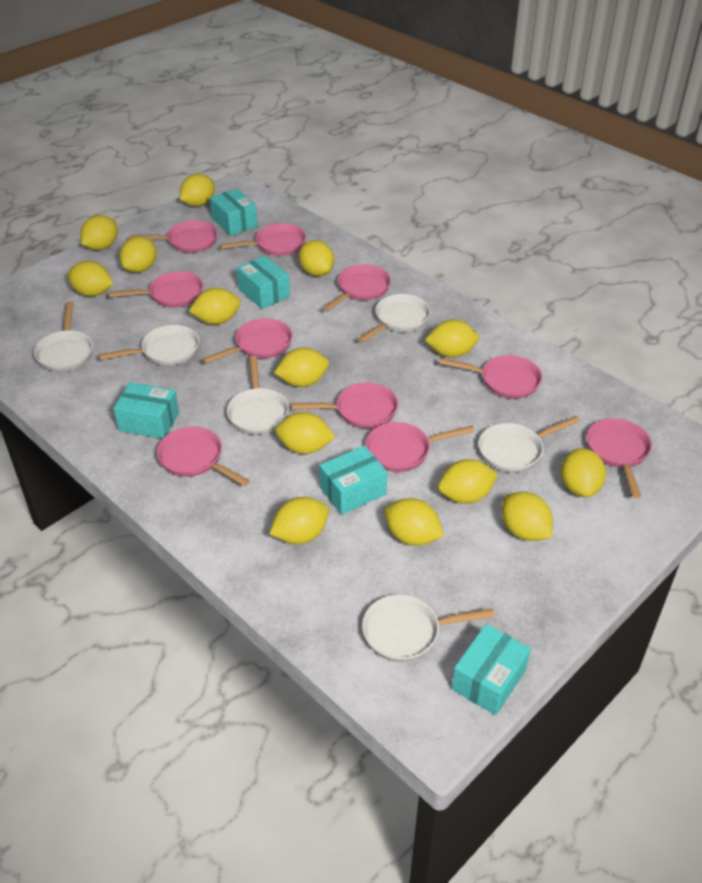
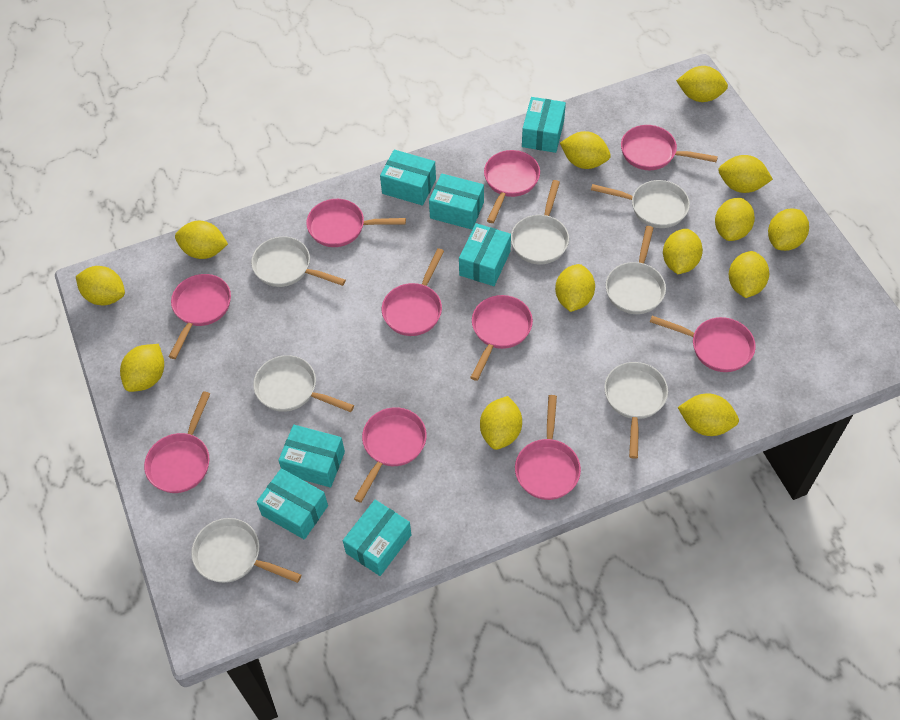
turquoise box: 5 -> 7
white pan: 6 -> 7
yellow lemon: 14 -> 13

